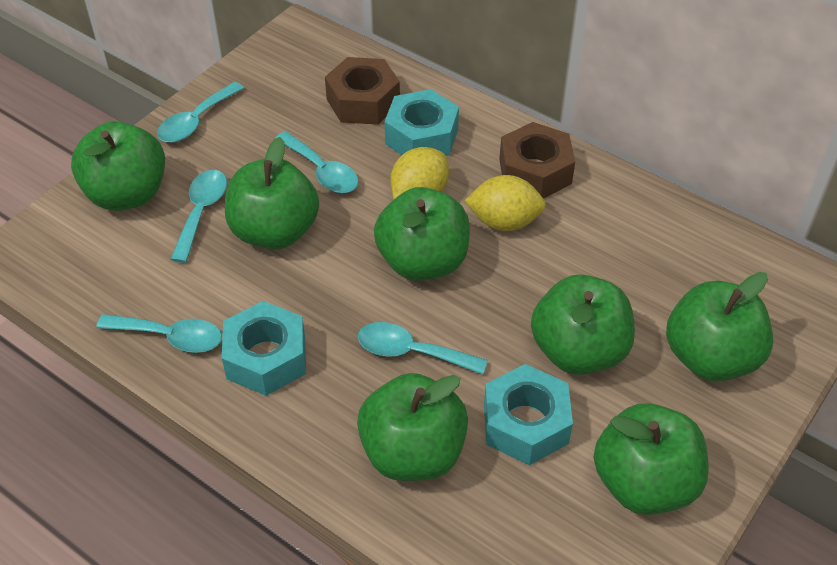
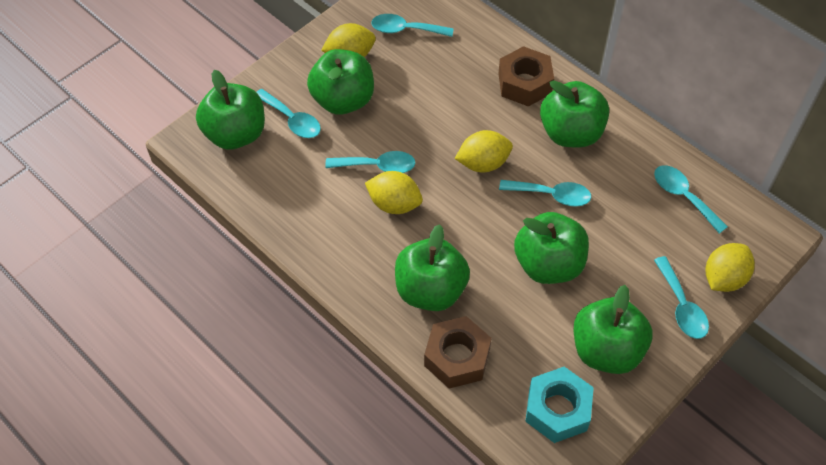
green apple: 7 -> 6
turquoise nut: 3 -> 1
turquoise spoon: 5 -> 6
yellow lemon: 2 -> 4

